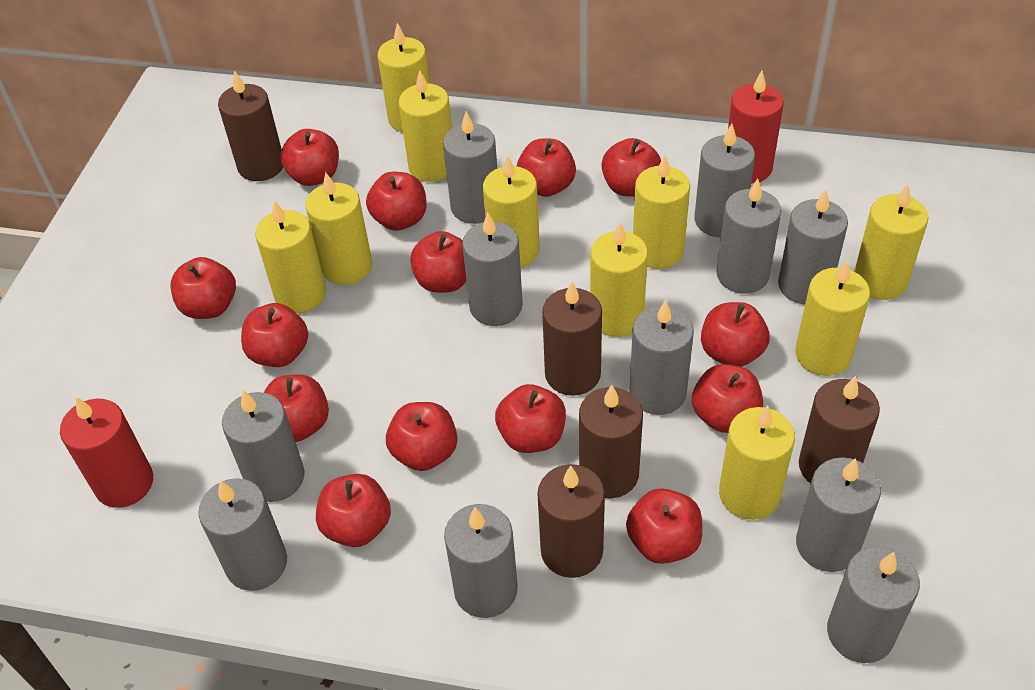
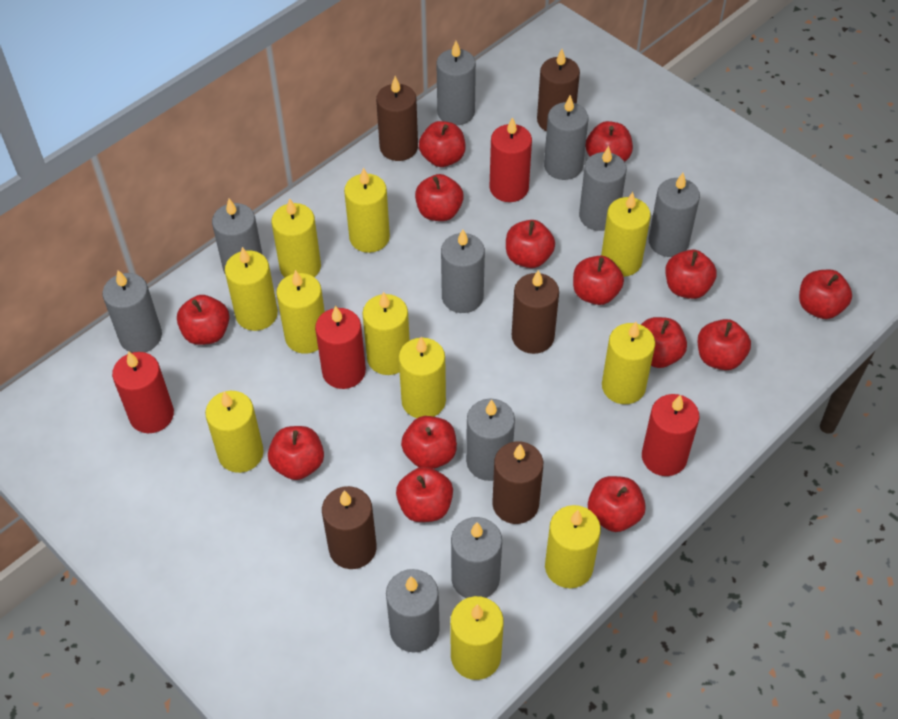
grey candle: 11 -> 10
red candle: 2 -> 4
yellow candle: 10 -> 11

